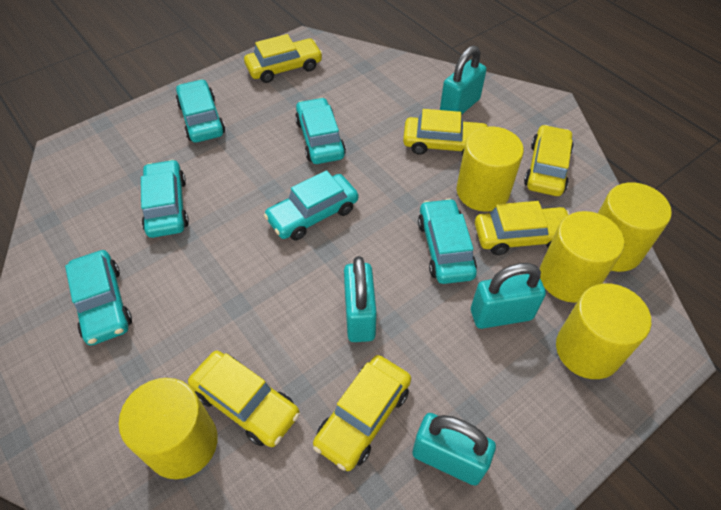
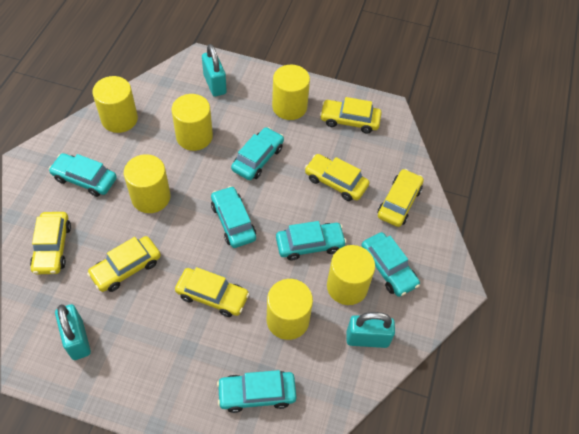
turquoise padlock: 4 -> 3
yellow cylinder: 5 -> 6

